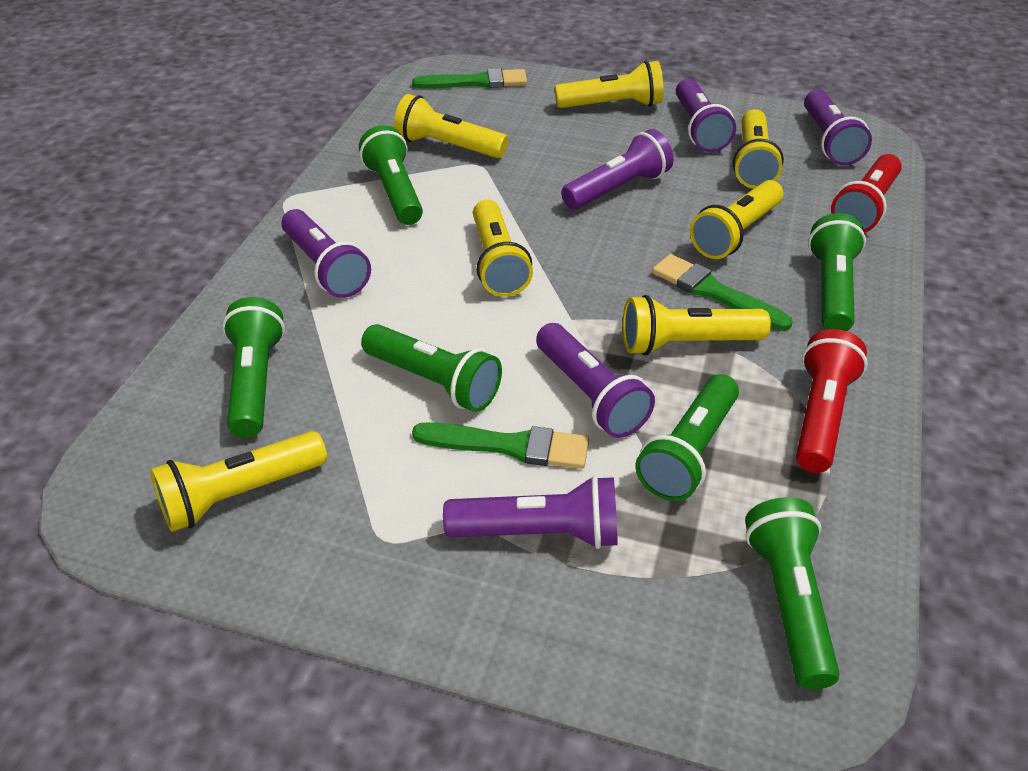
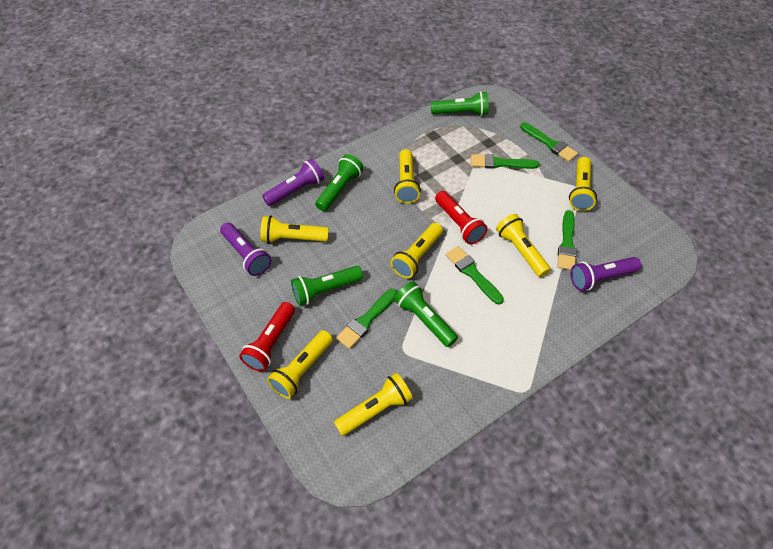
green brush: 3 -> 5
green flashlight: 6 -> 4
purple flashlight: 6 -> 3

